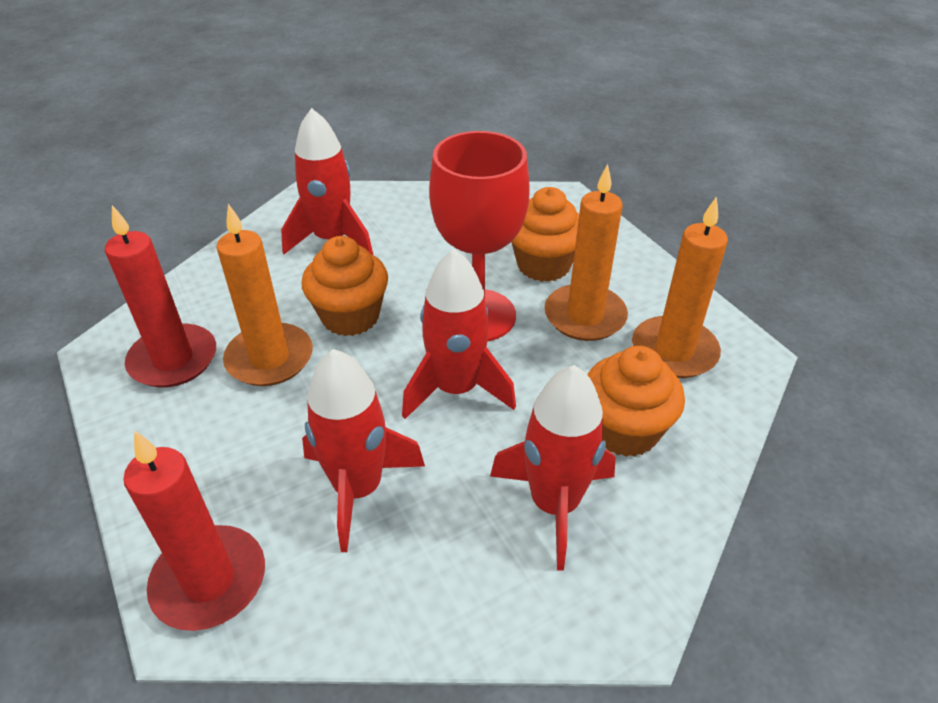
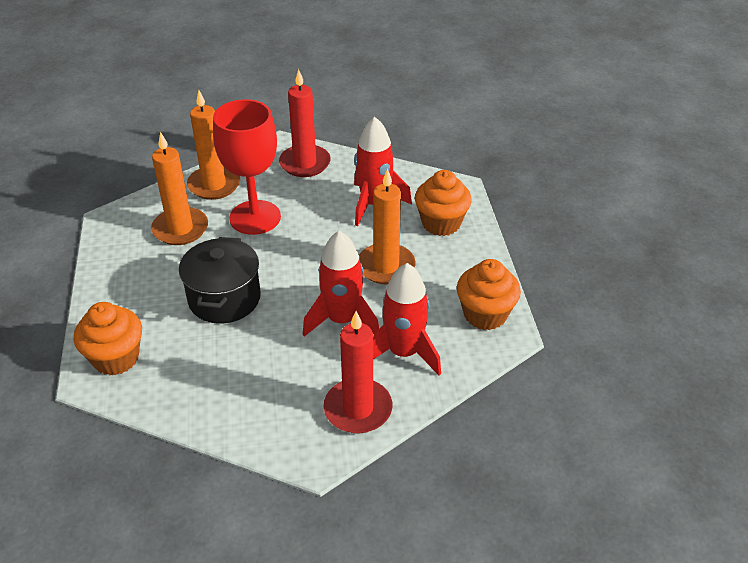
black pot: 0 -> 1
red rocket: 4 -> 3

